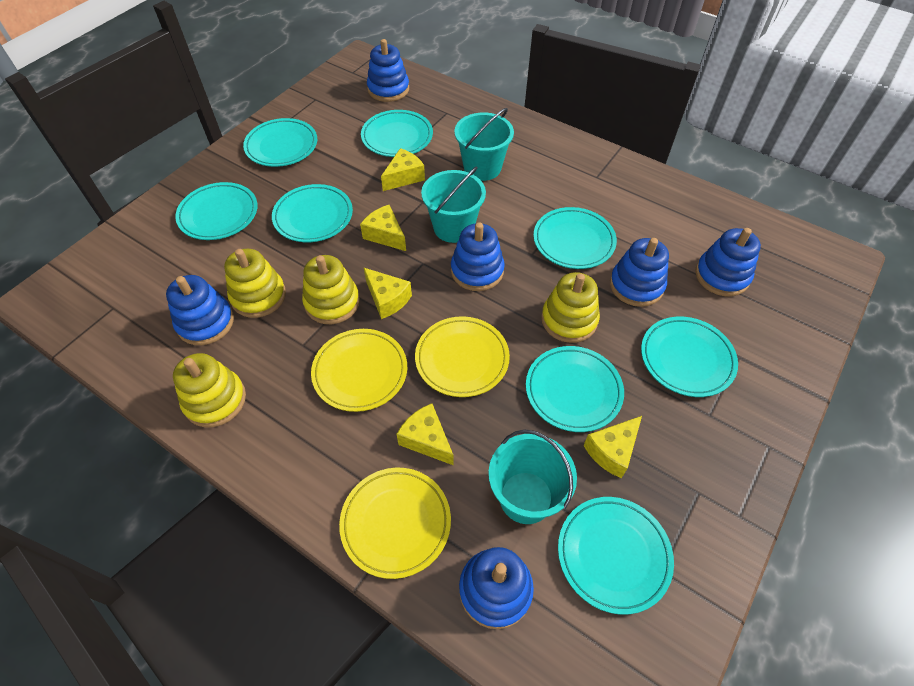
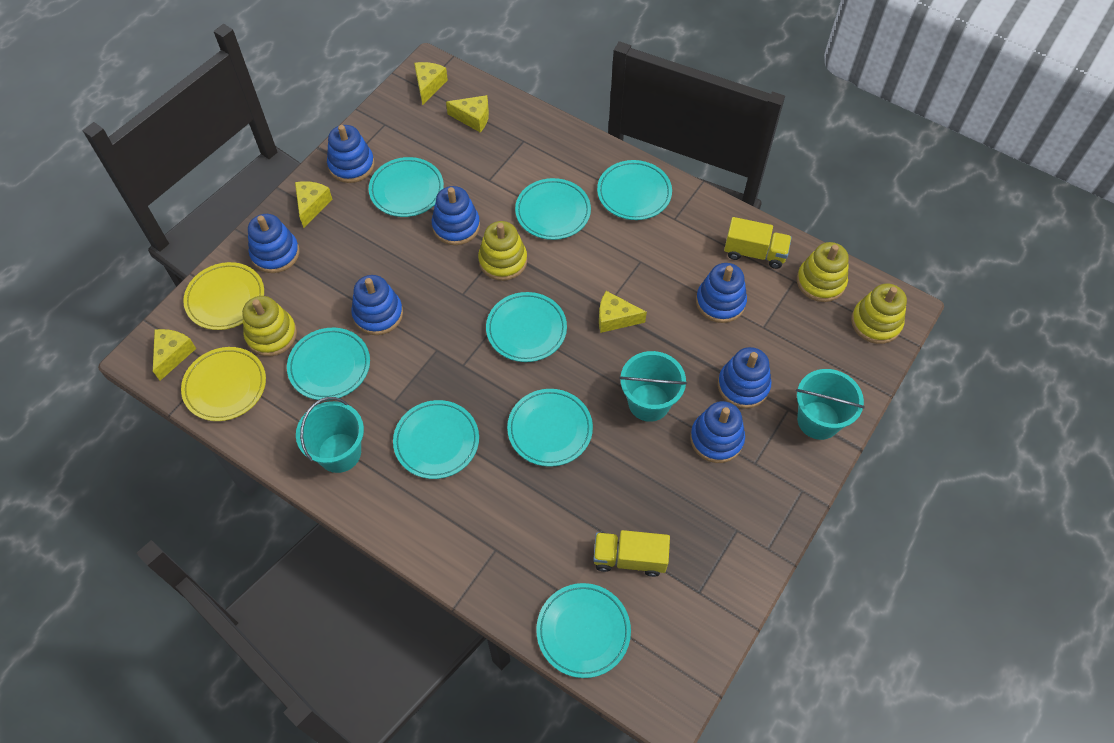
blue stacking toy: 6 -> 7
yellow plate: 3 -> 2
yellow truck: 0 -> 2

